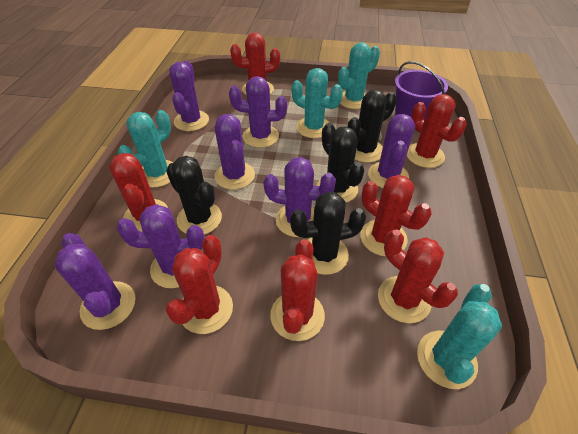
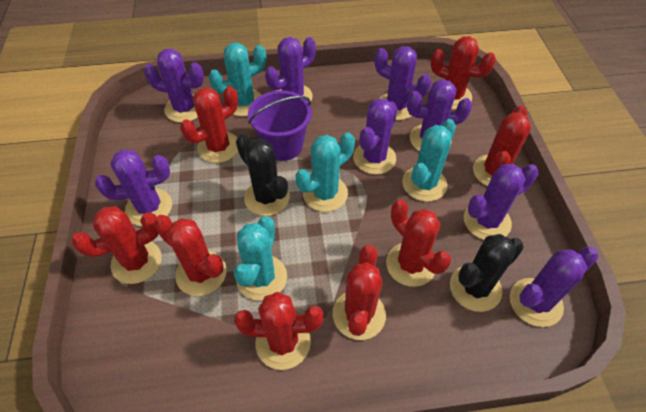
black cactus: 4 -> 2
purple cactus: 7 -> 8
red cactus: 7 -> 8

